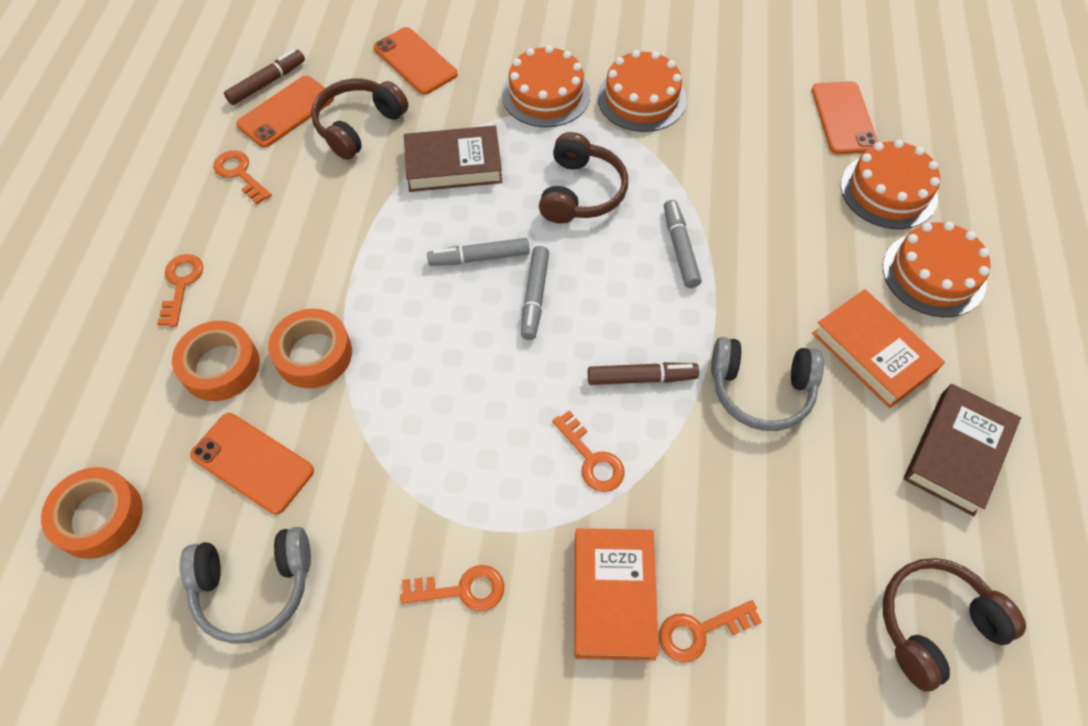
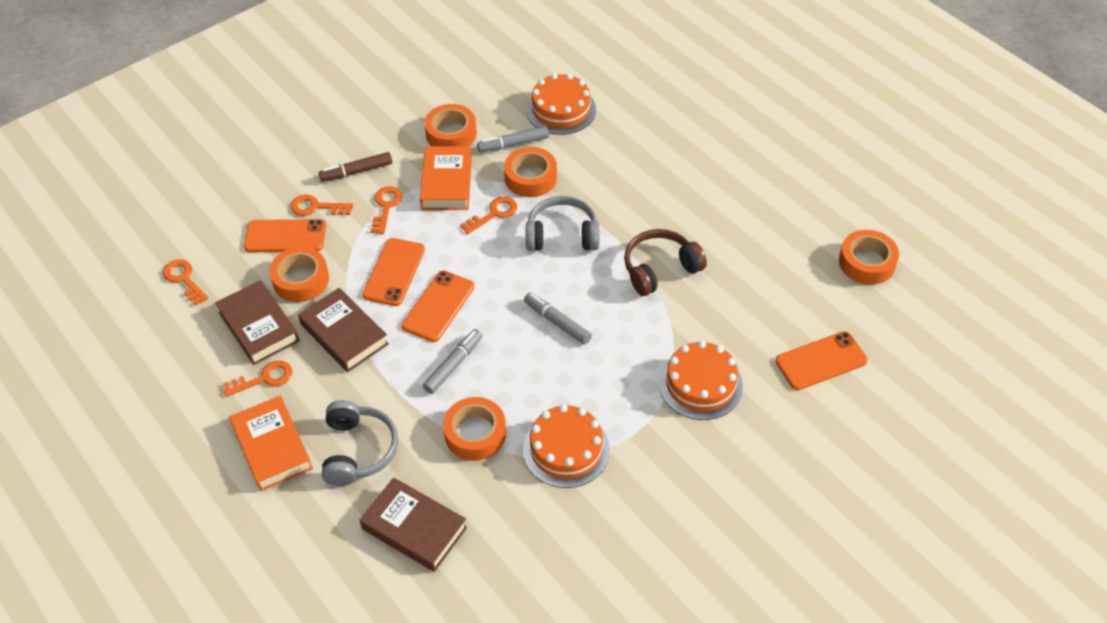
brown book: 2 -> 3
brown headphones: 3 -> 1
brown marker: 2 -> 1
orange cake: 4 -> 3
orange tape: 3 -> 5

